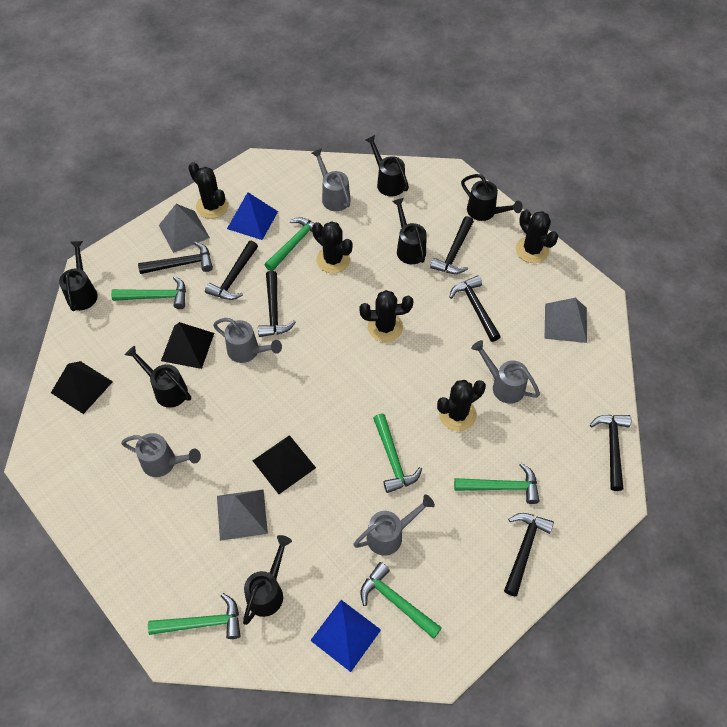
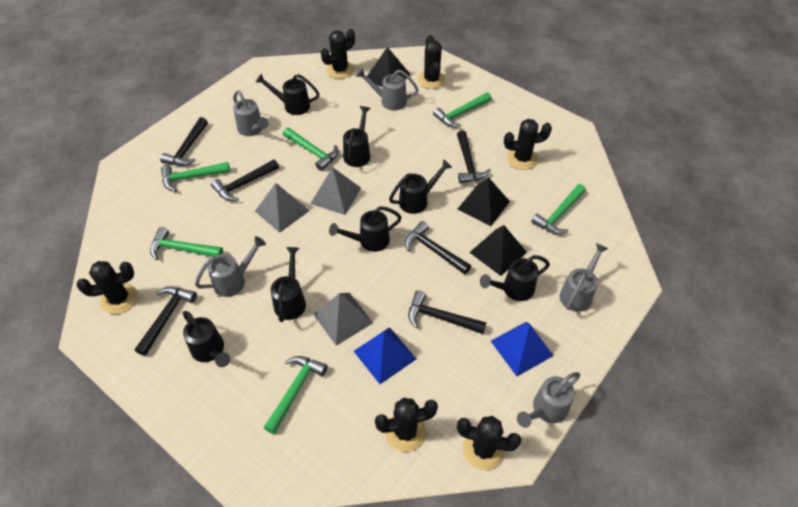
black cactus: 5 -> 6
black hammer: 7 -> 6
black watering can: 6 -> 7

